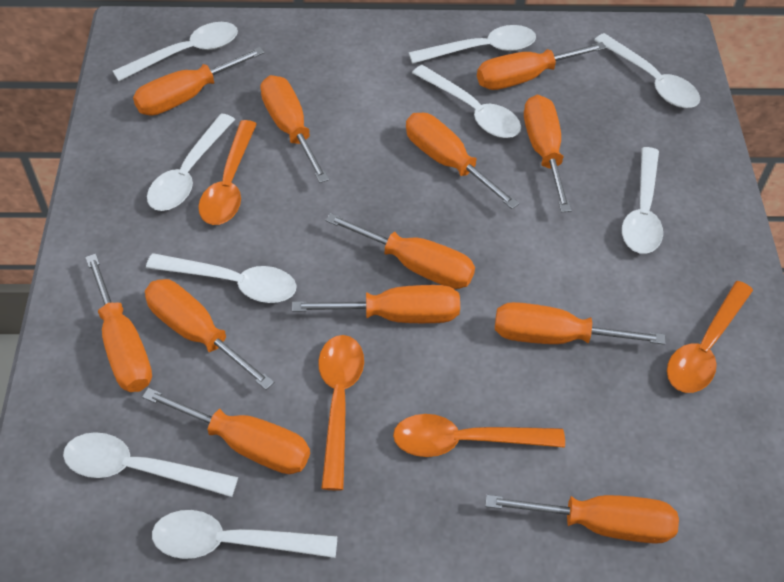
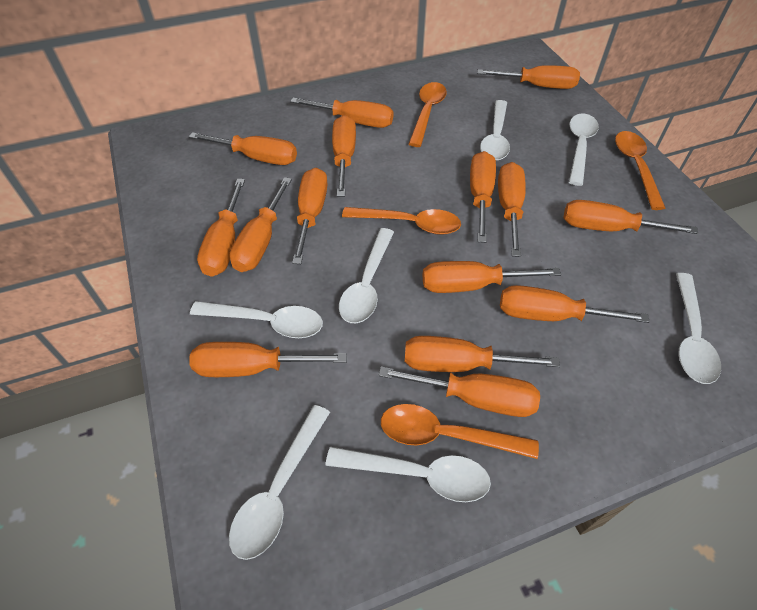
orange screwdriver: 12 -> 15
white spoon: 9 -> 7

